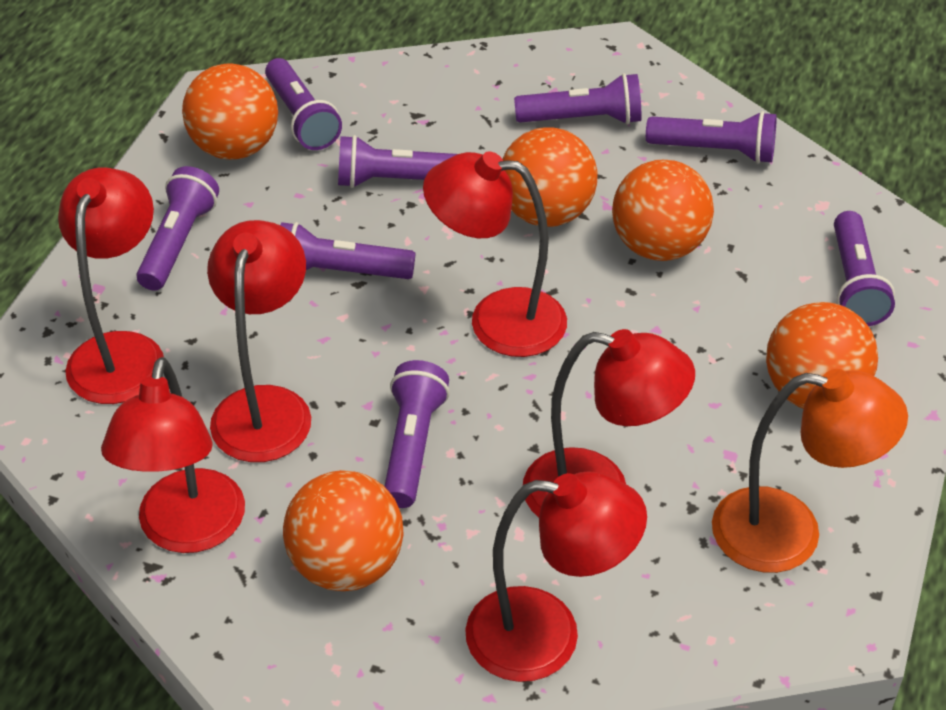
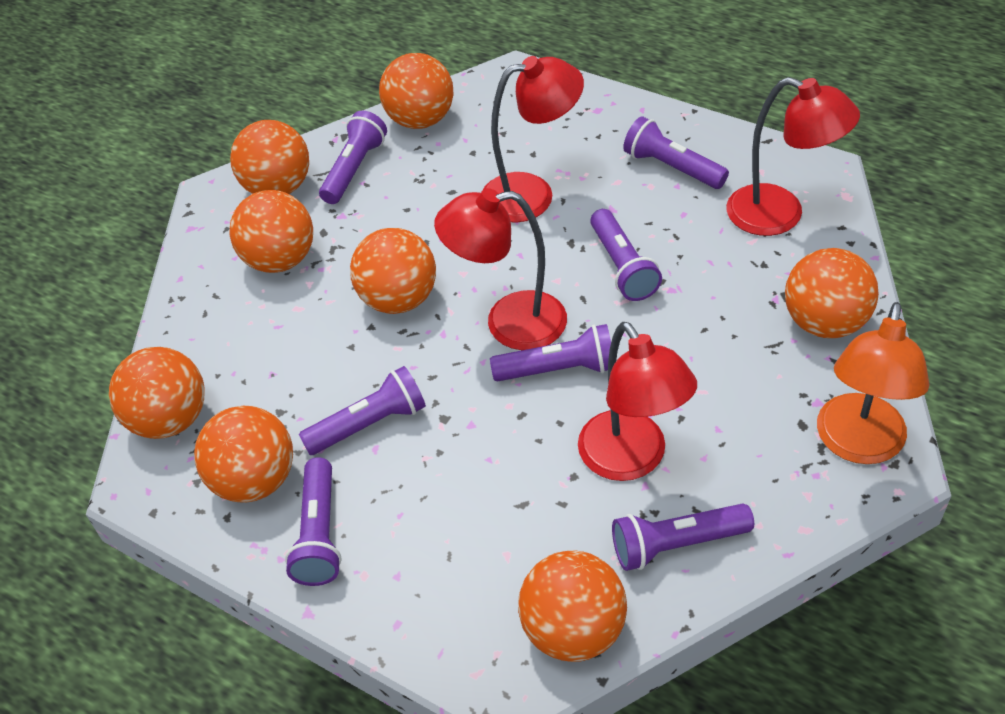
orange ball: 5 -> 8
purple flashlight: 8 -> 7
red lamp: 6 -> 4

